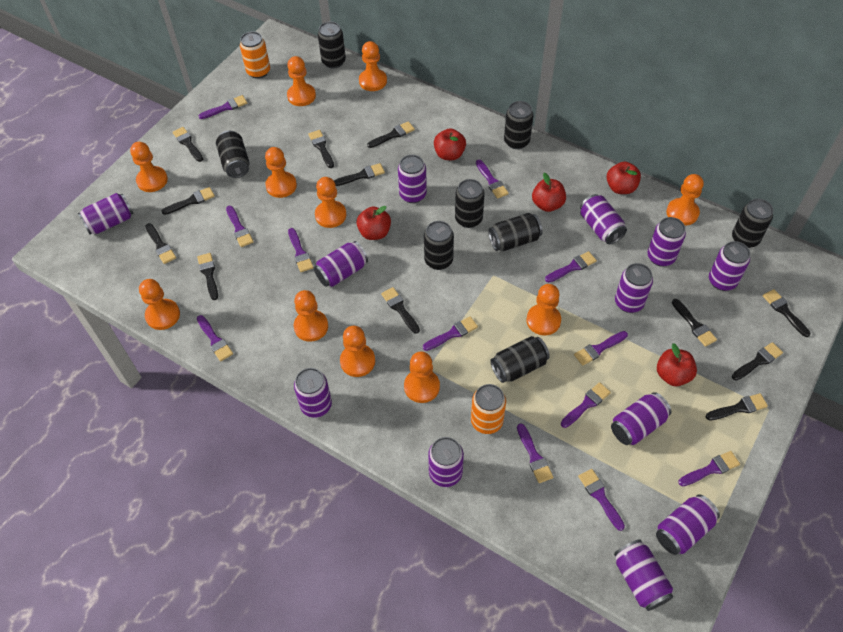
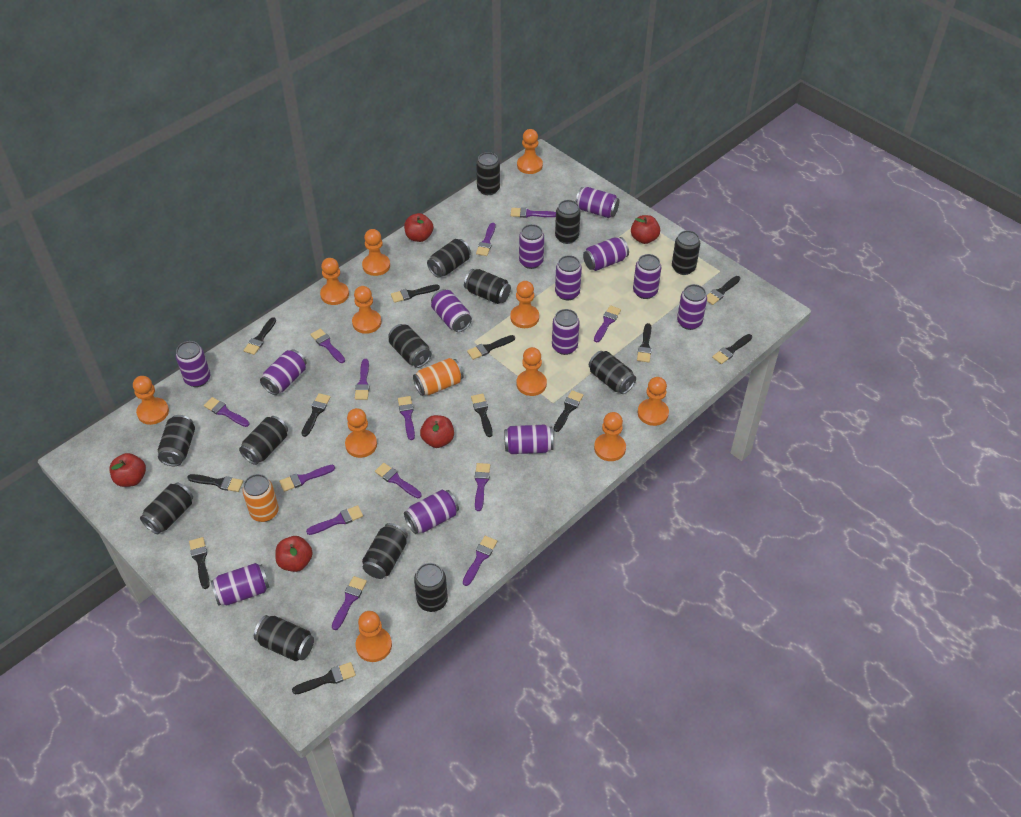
black can: 8 -> 13
purple brush: 12 -> 13
purple can: 12 -> 13

